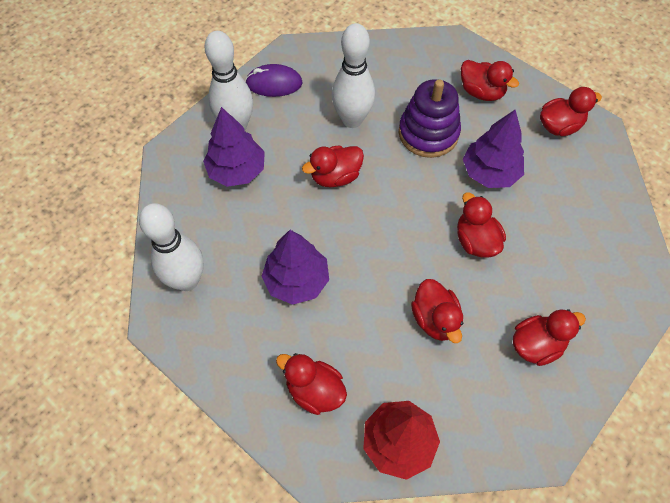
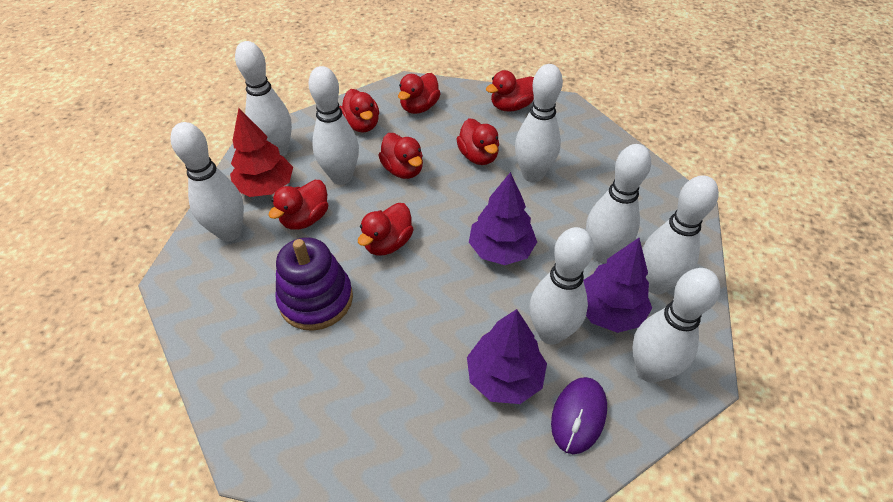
white bowling pin: 3 -> 8

